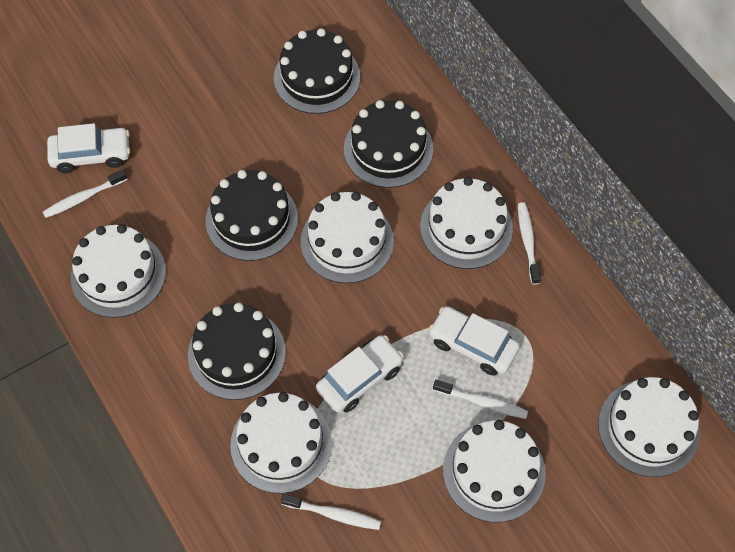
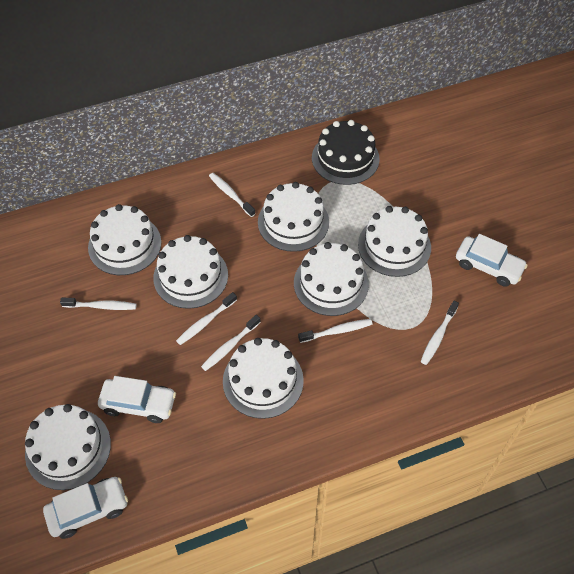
black cake: 4 -> 1
white cake: 6 -> 7
white toothbrush: 4 -> 6

